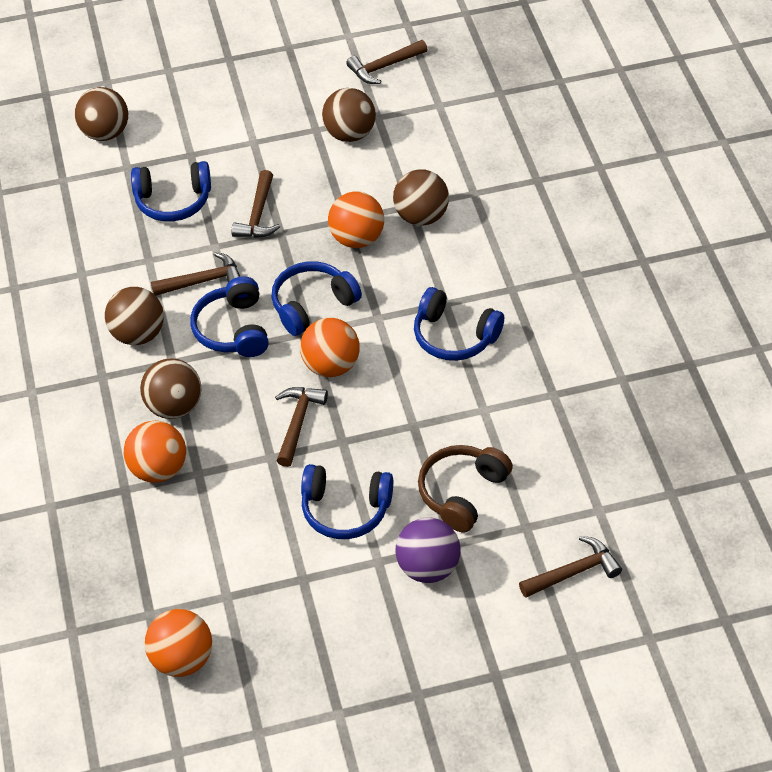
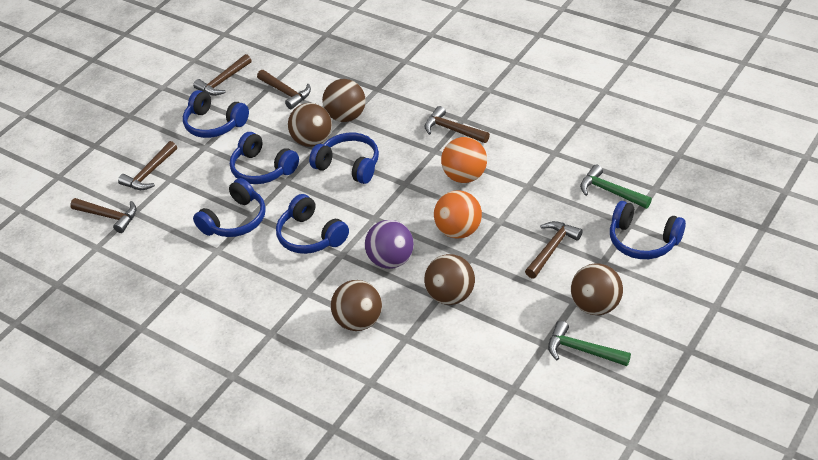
blue headphones: 5 -> 6
brown hammer: 5 -> 6
brown headphones: 1 -> 0
green hammer: 0 -> 2
orange ball: 4 -> 2

